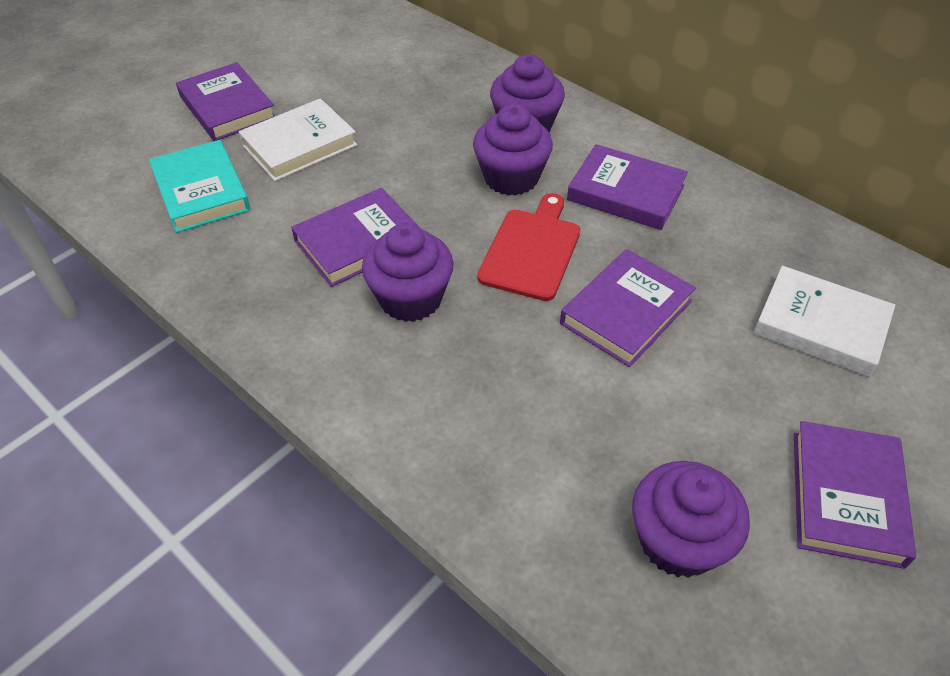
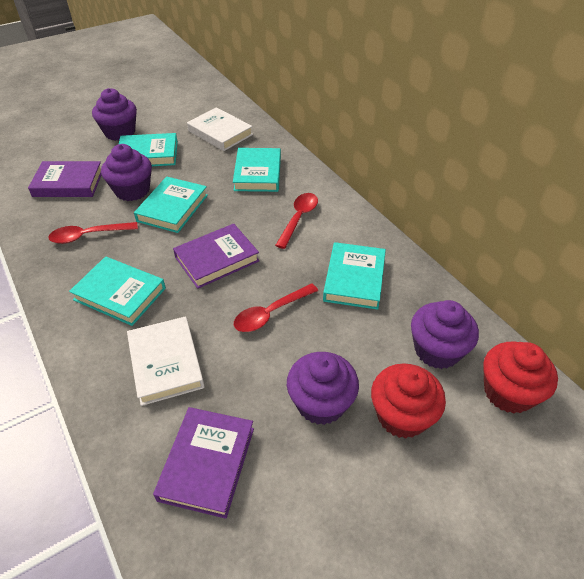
purple book: 5 -> 3
red cupcake: 0 -> 2
red cutting board: 1 -> 0
red spoon: 0 -> 3
turquoise book: 1 -> 5

